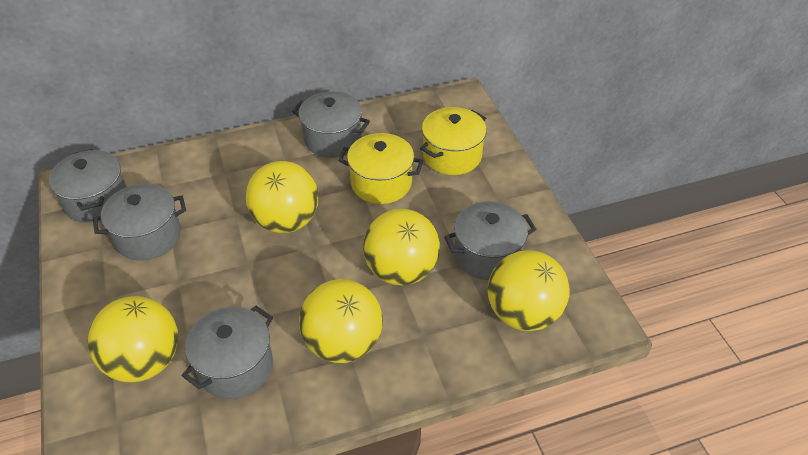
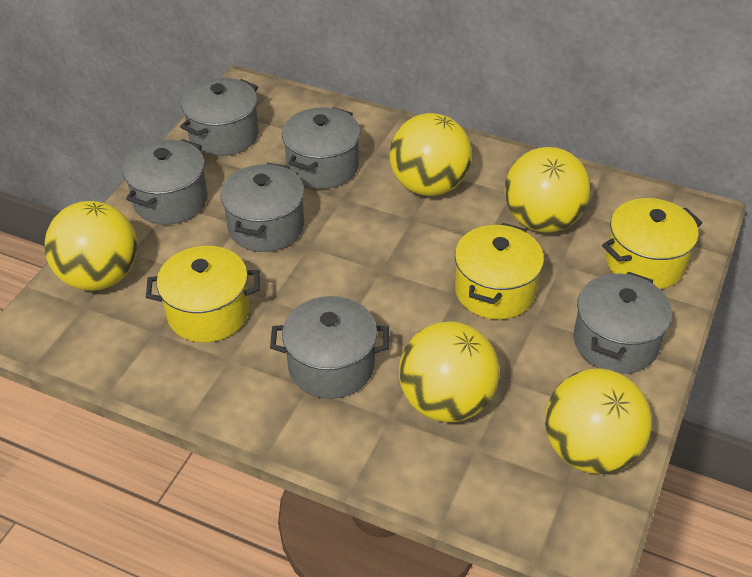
grey pot: 5 -> 6
yellow pot: 2 -> 3

